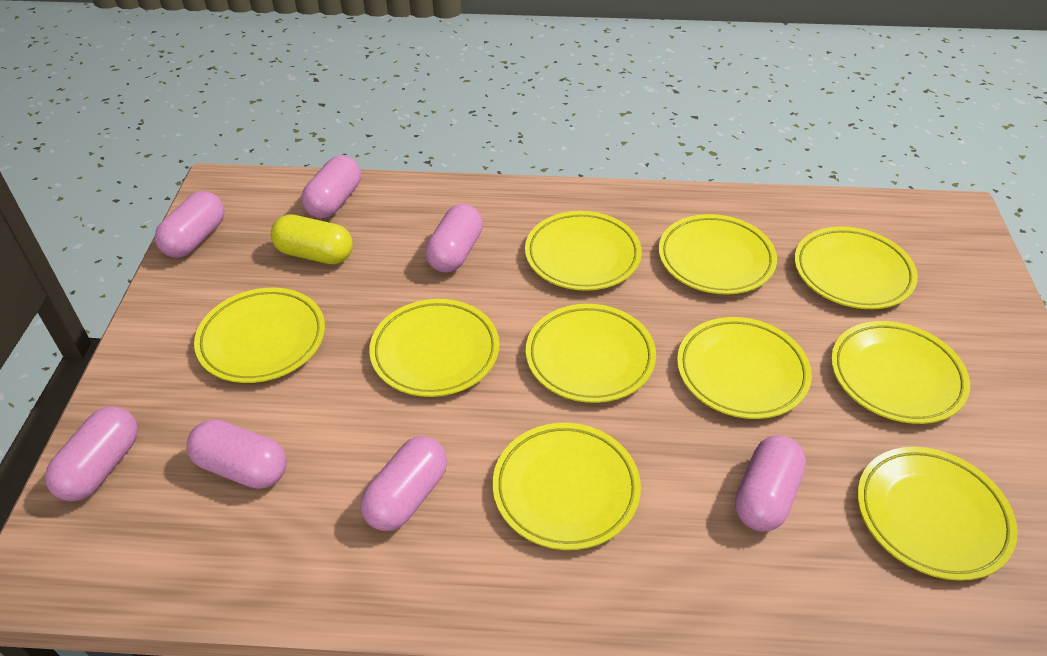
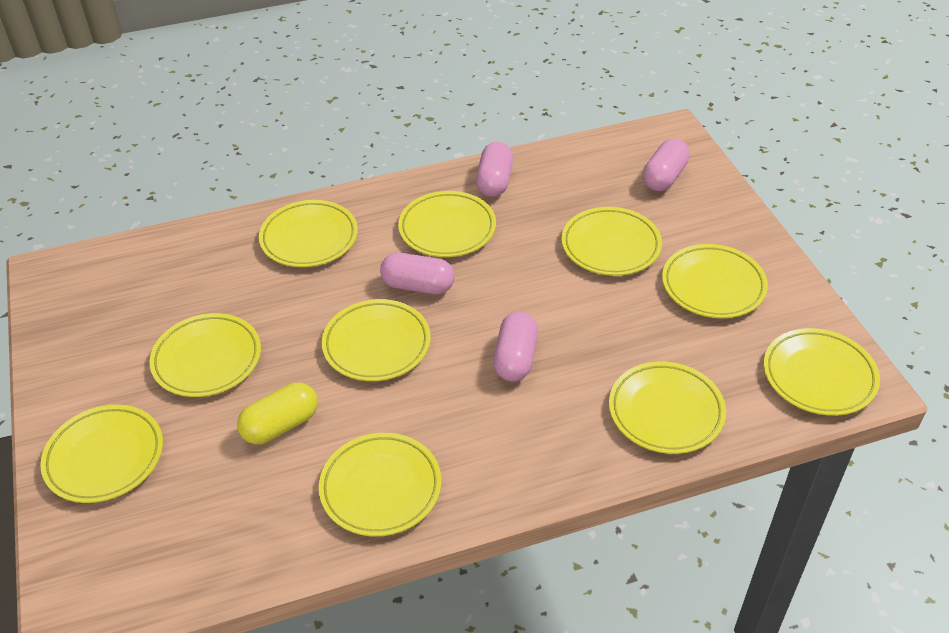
pink capsule: 7 -> 4

